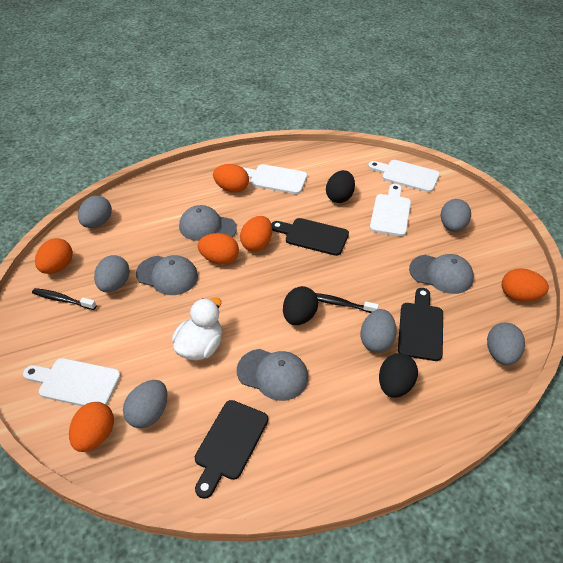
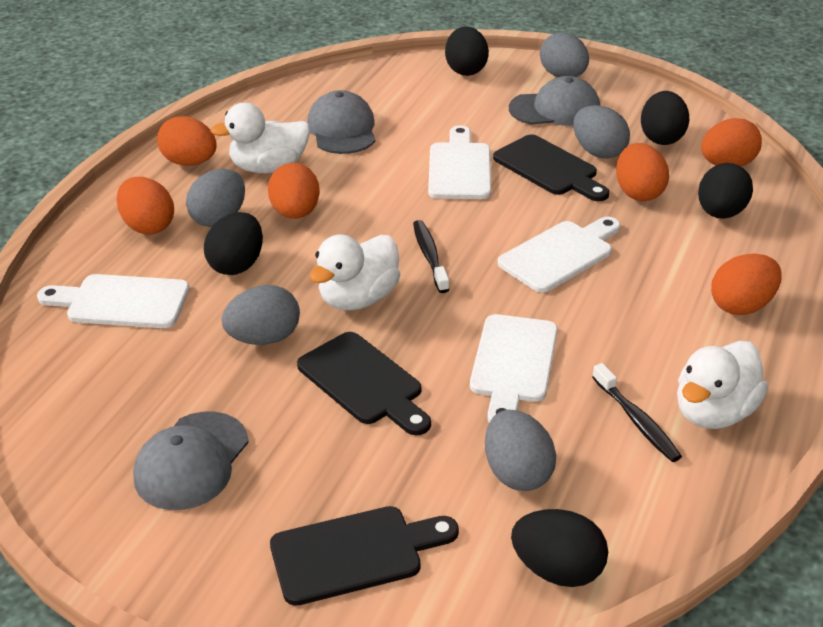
black egg: 3 -> 5
grey cap: 4 -> 3
grey egg: 6 -> 5
white duck: 1 -> 3

